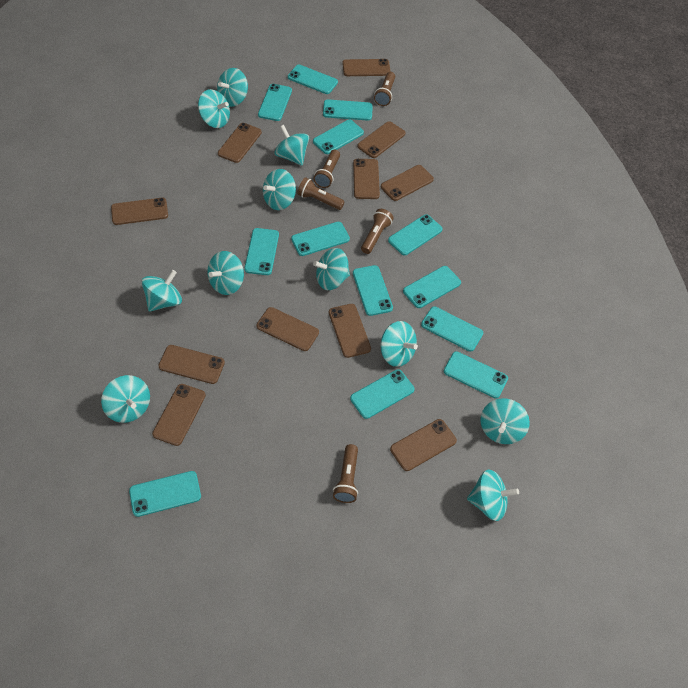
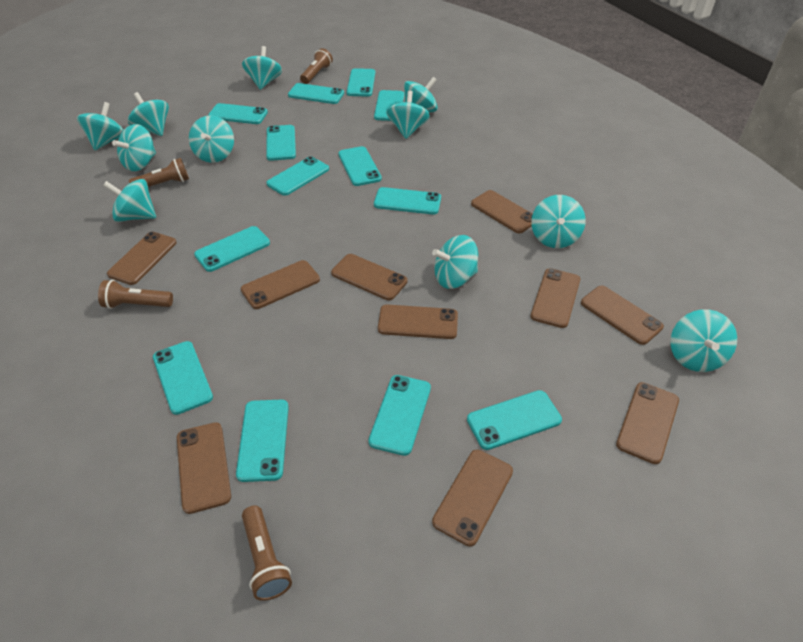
brown flashlight: 5 -> 4
brown phone: 11 -> 10

